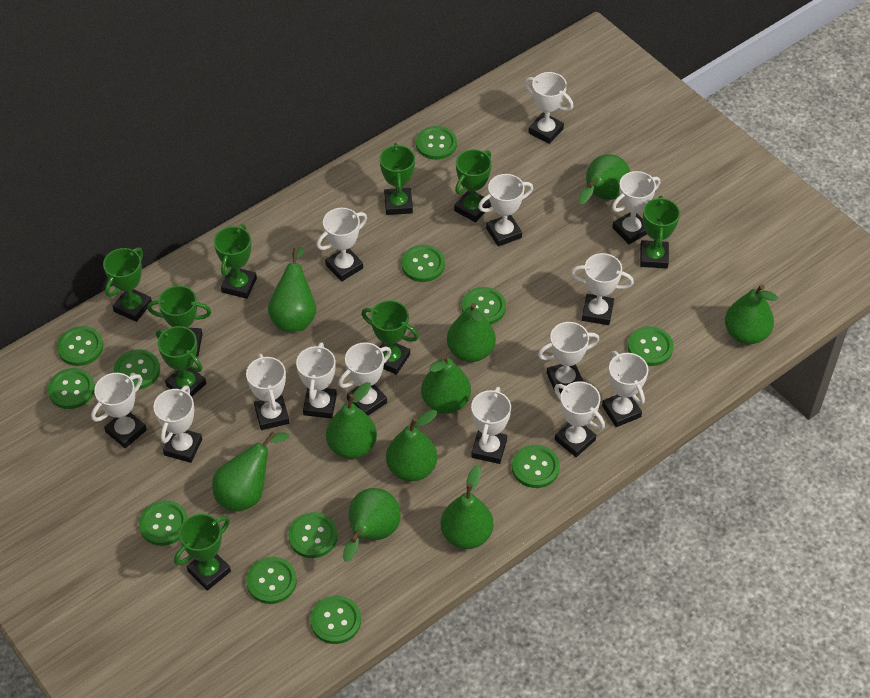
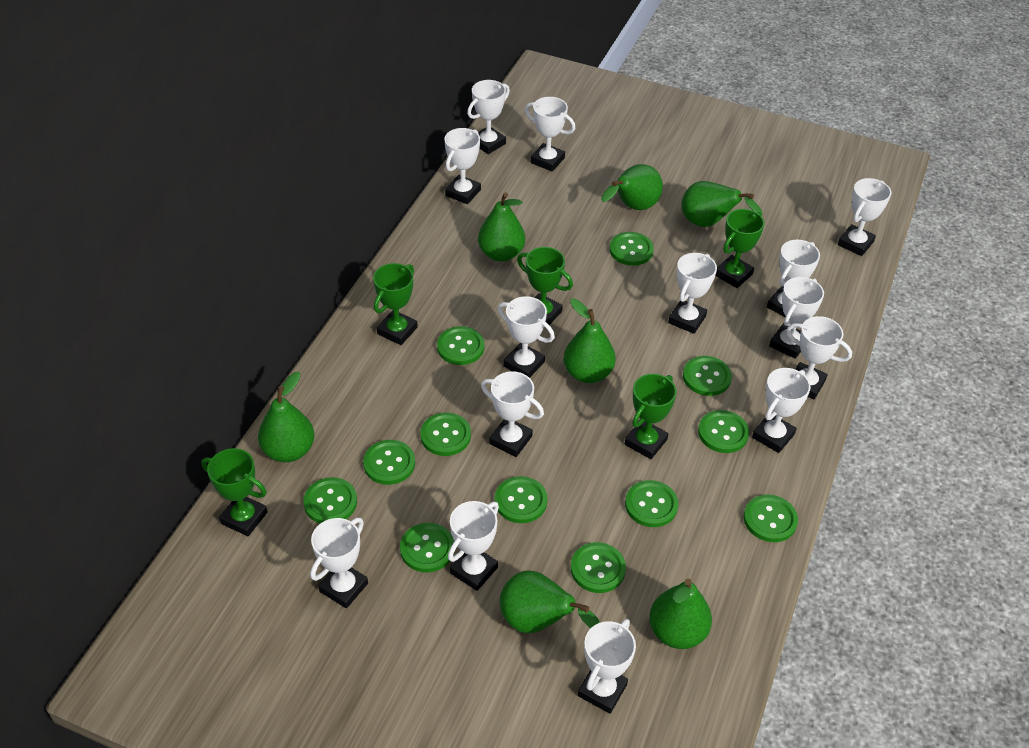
green pear: 10 -> 7
green trophy: 9 -> 5

